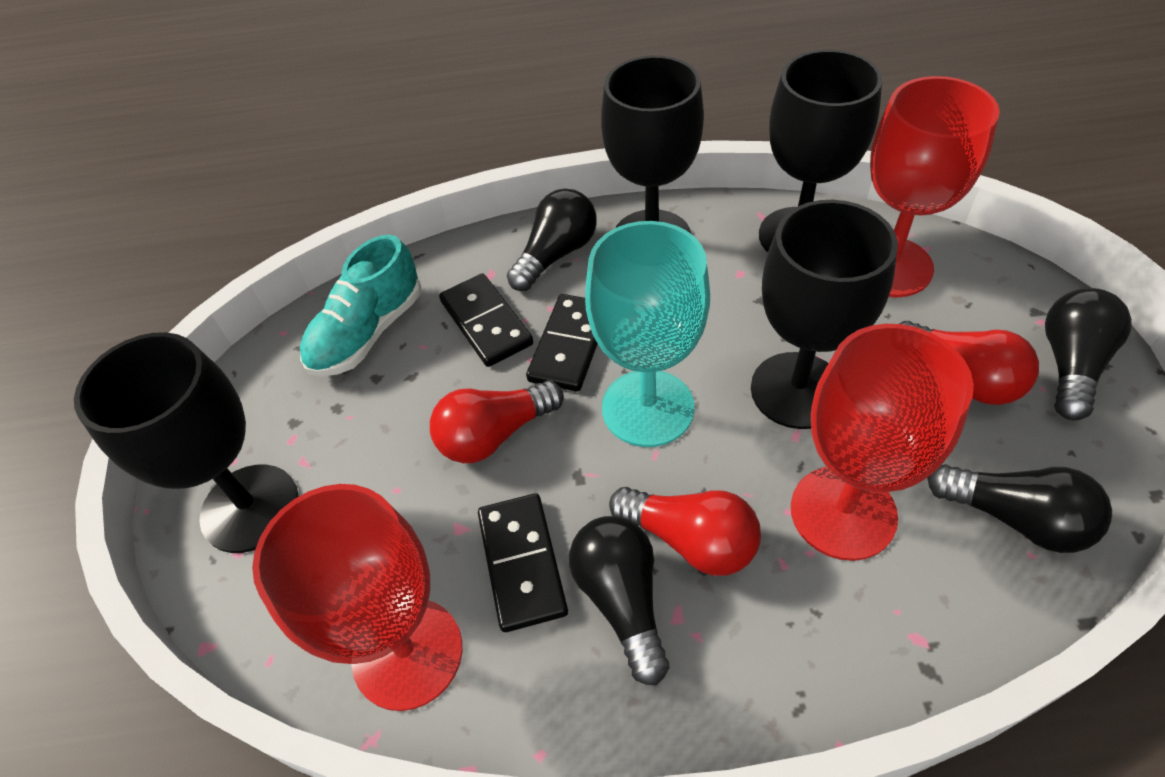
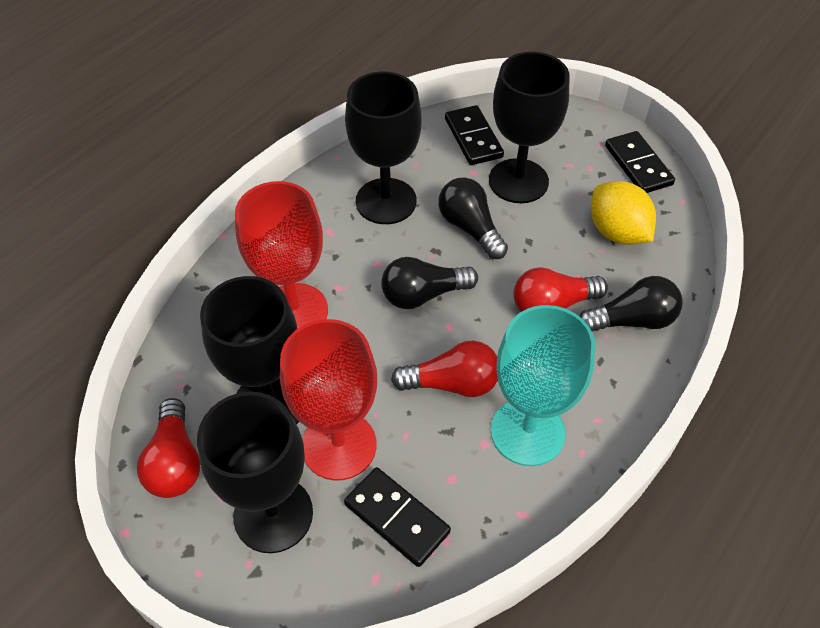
black light bulb: 4 -> 3
red goblet: 3 -> 2
turquoise shoe: 1 -> 0
yellow lemon: 0 -> 1

